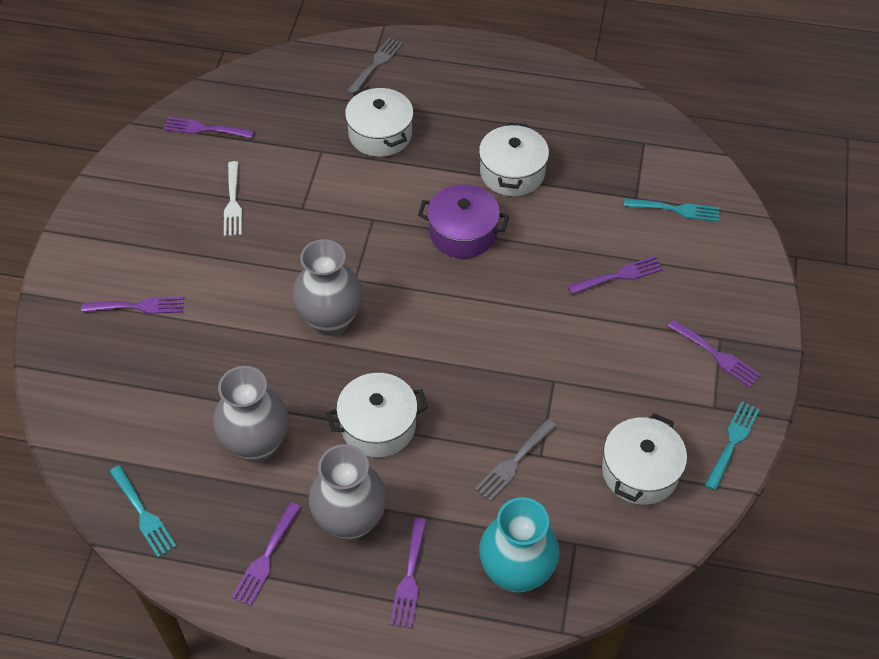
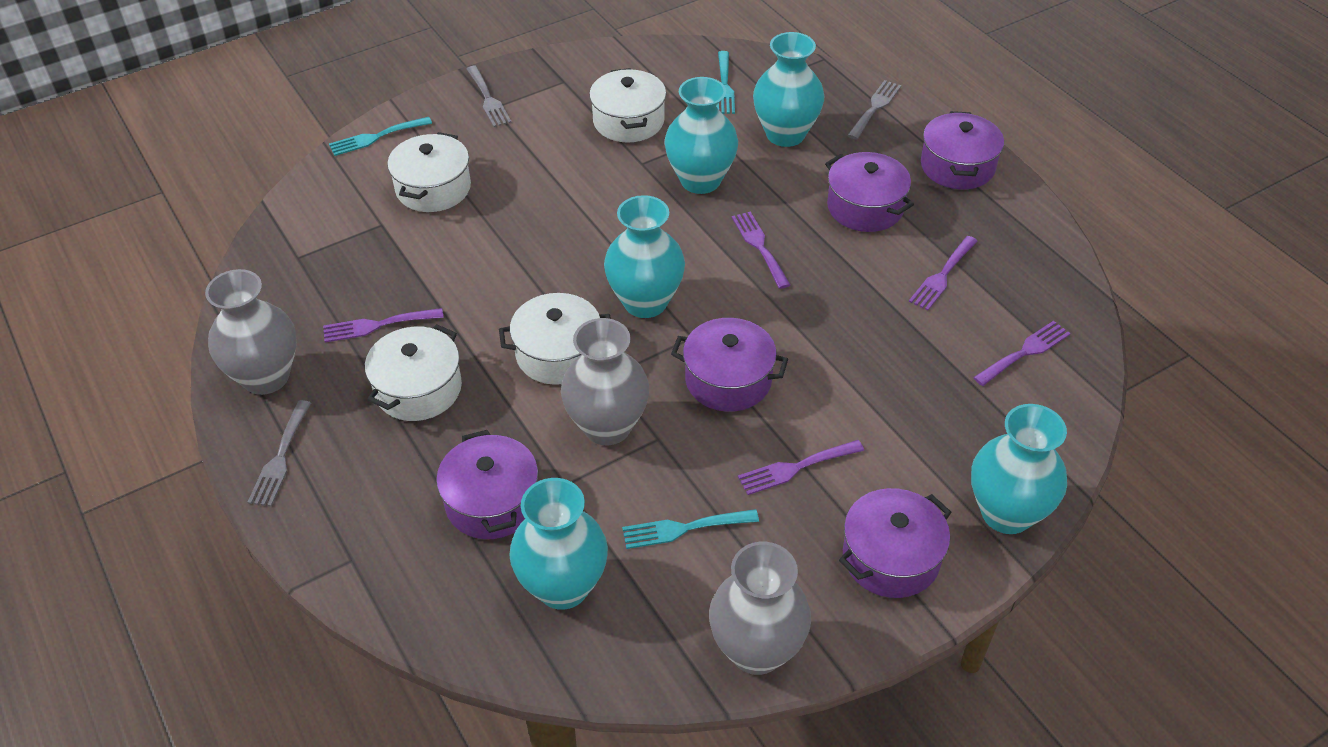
grey fork: 2 -> 3
purple fork: 6 -> 5
purple pot: 1 -> 5
turquoise vase: 1 -> 5
white fork: 1 -> 0

